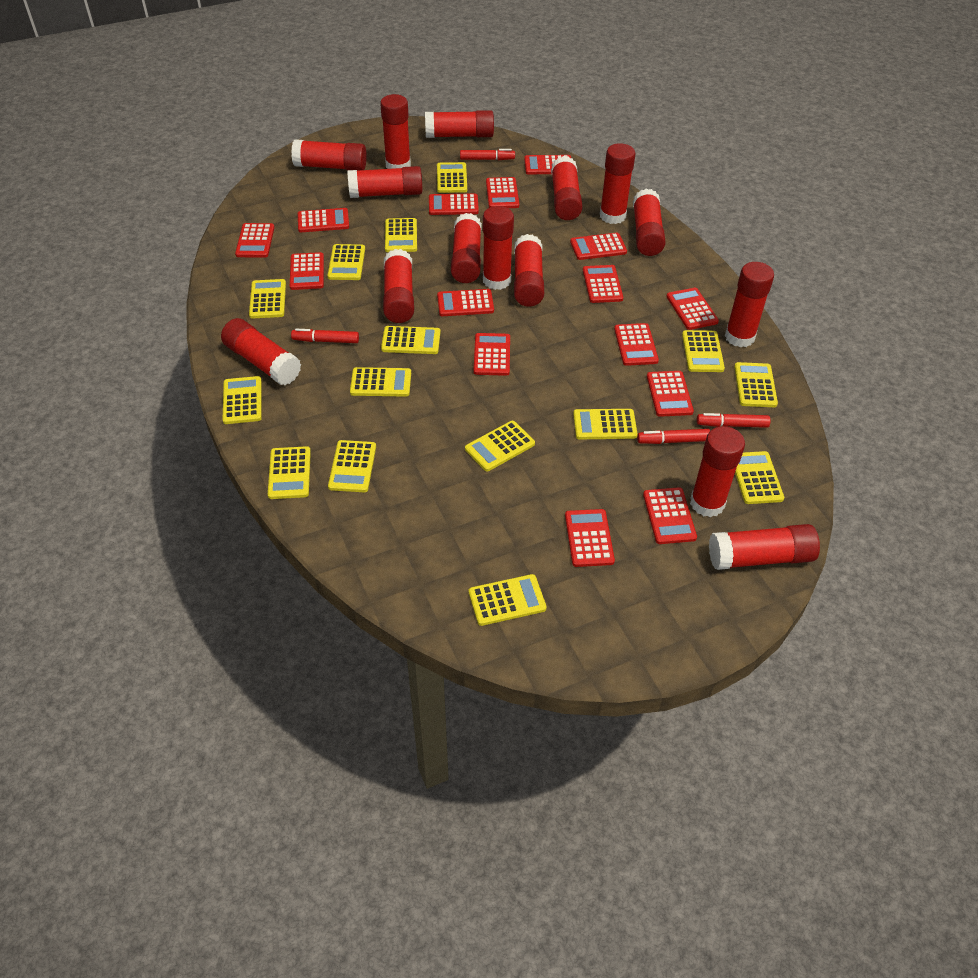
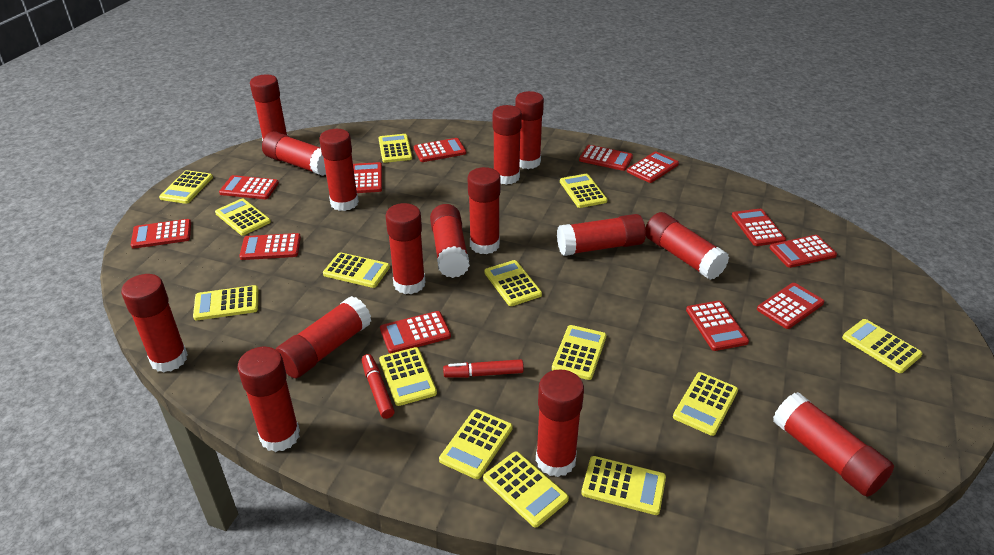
red calculator: 15 -> 12
red marker: 4 -> 2
yellow calculator: 15 -> 14

